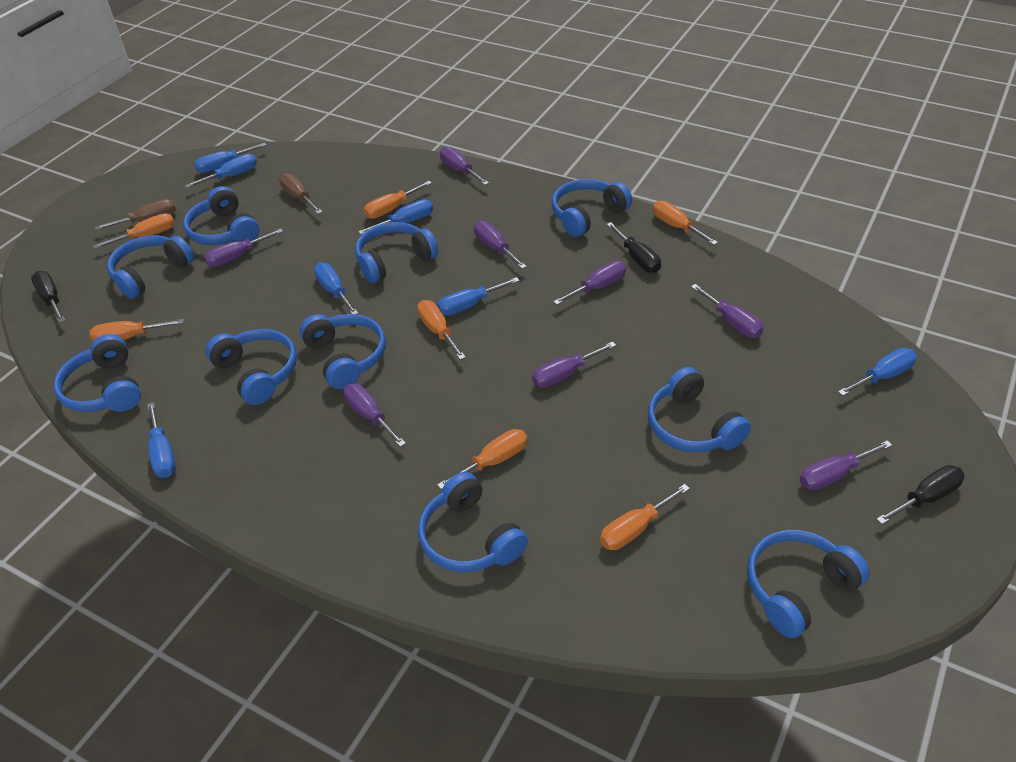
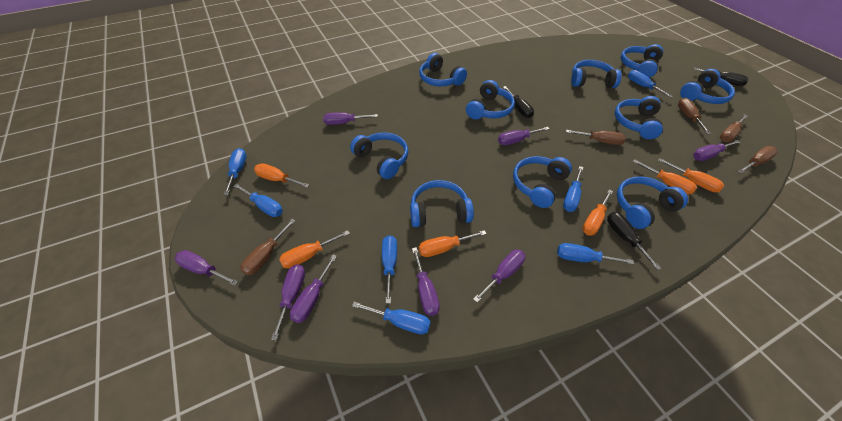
brown screwdriver: 2 -> 5
orange screwdriver: 7 -> 6

